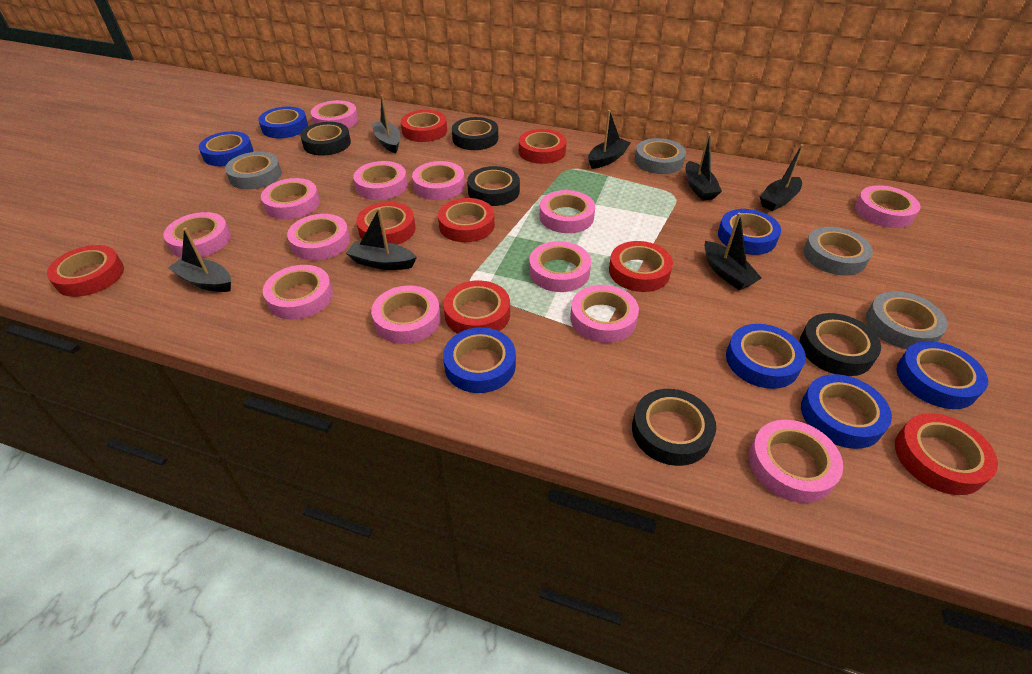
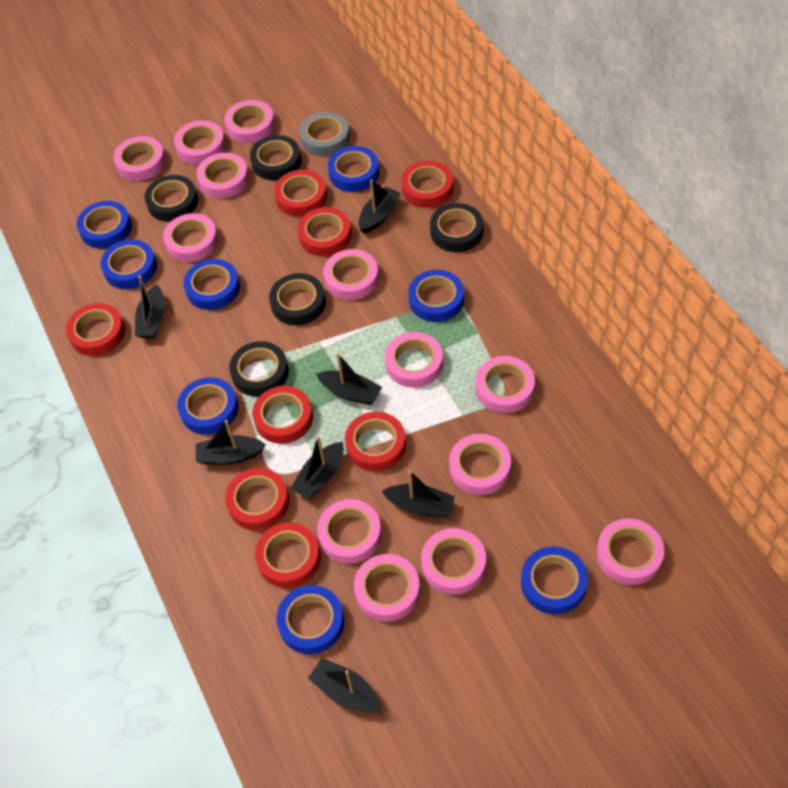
blue tape: 7 -> 8
grey tape: 4 -> 1

